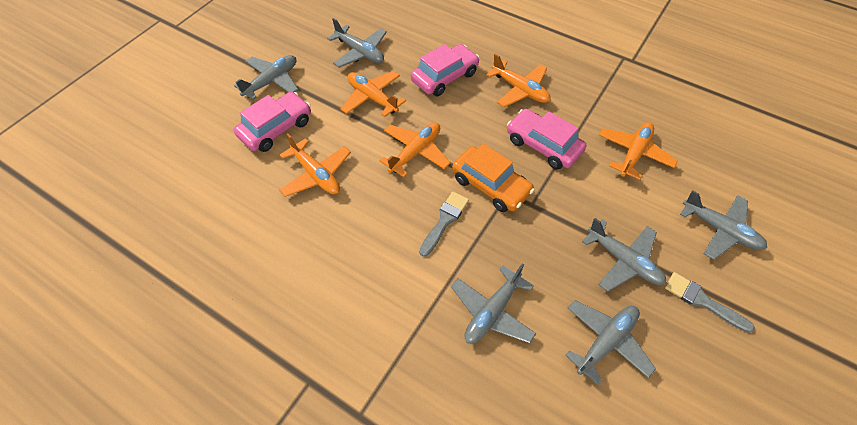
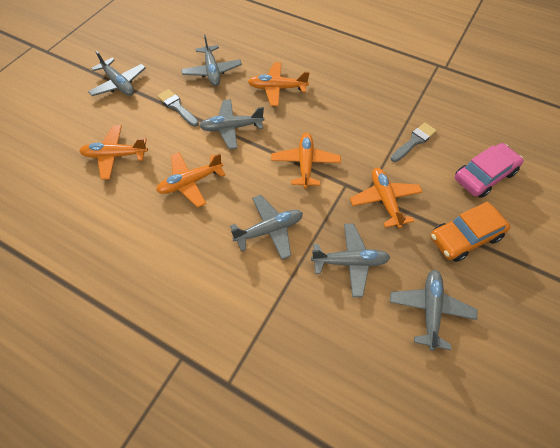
pink car: 3 -> 1

